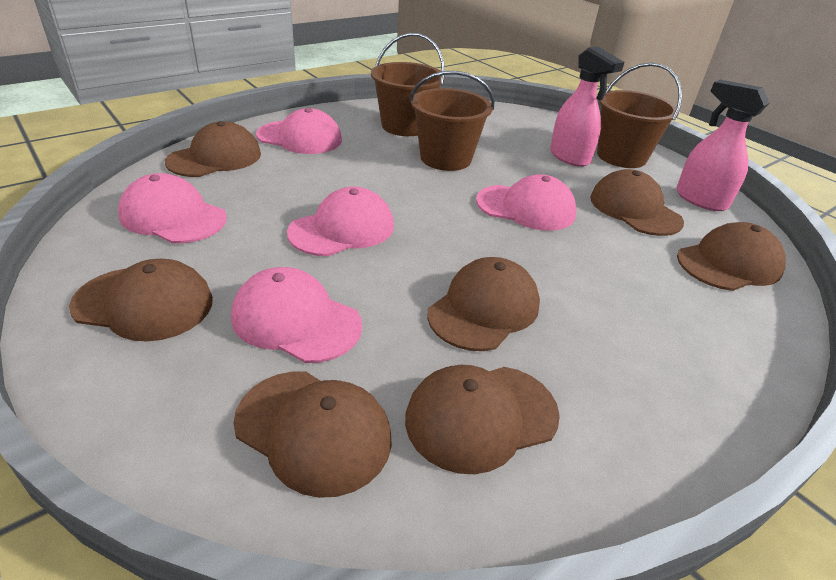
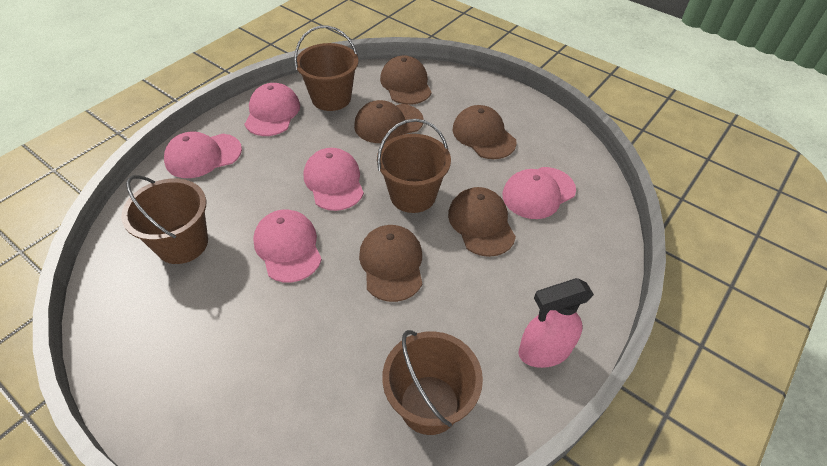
brown bucket: 3 -> 4
brown cap: 7 -> 5
pink spray bottle: 2 -> 1

